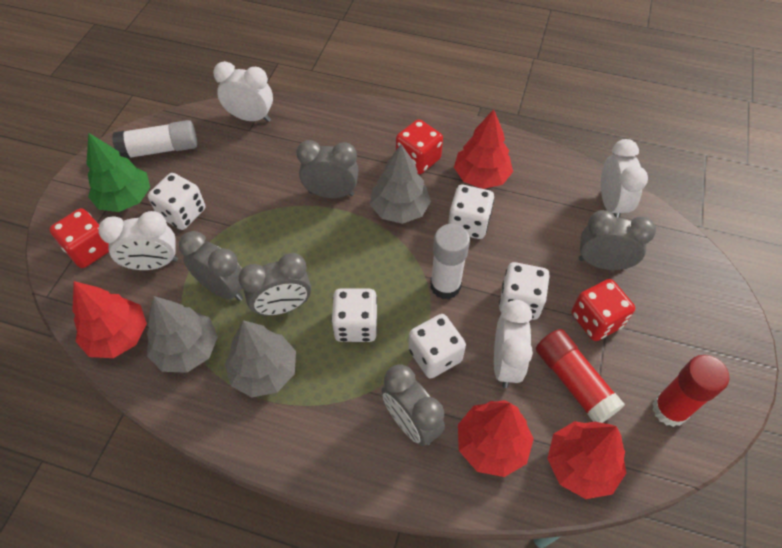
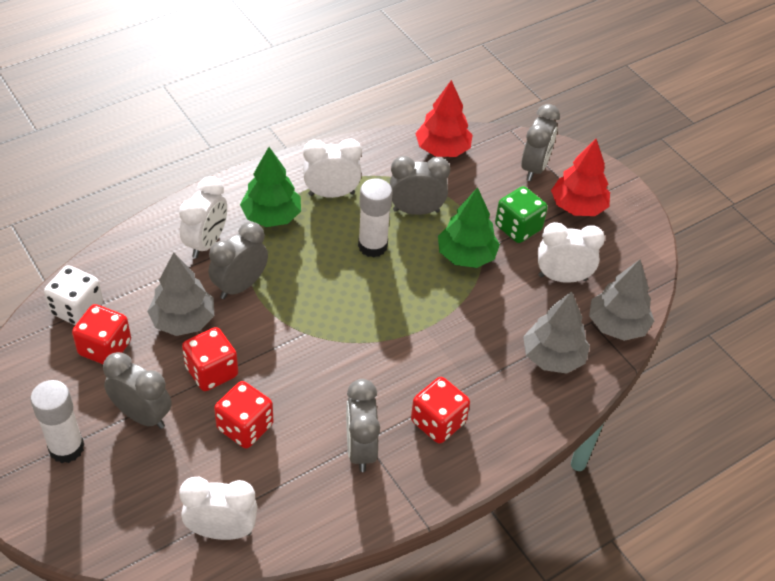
green dice: 0 -> 1
green tree: 1 -> 2
red dice: 3 -> 4
red glue stick: 2 -> 0
red tree: 4 -> 2
white dice: 5 -> 1

